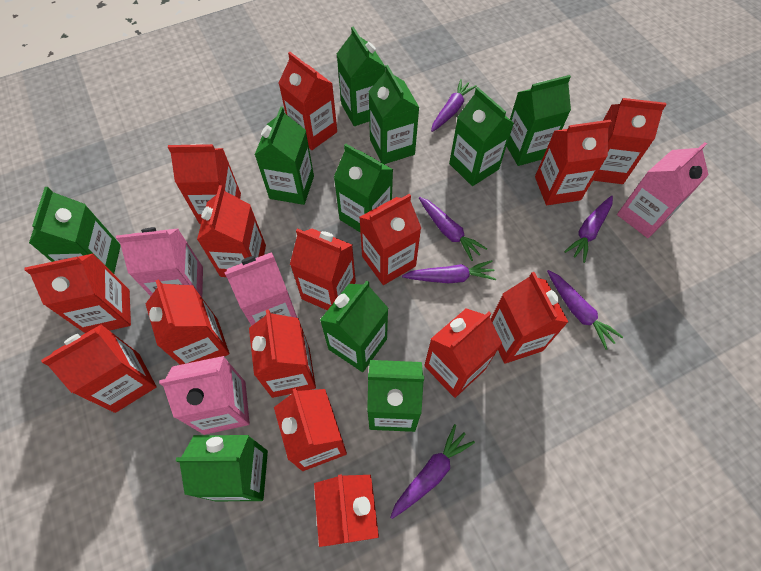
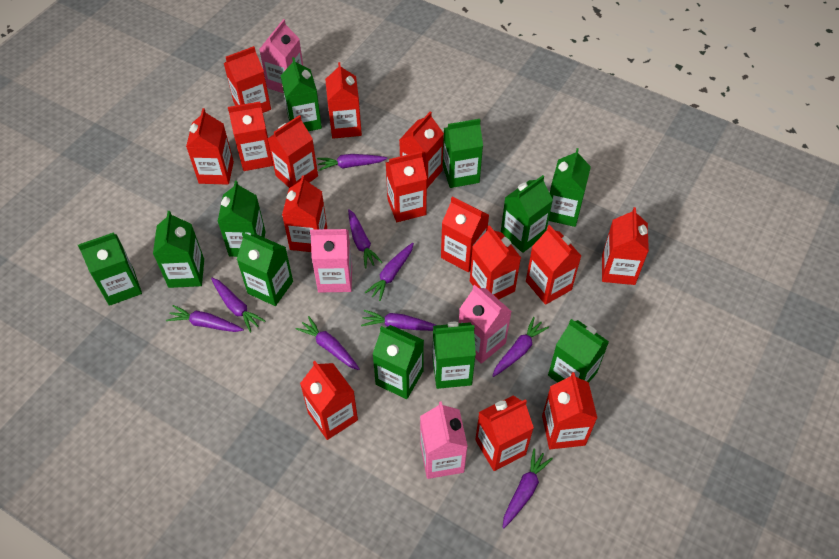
green carton: 10 -> 11
purple carrot: 6 -> 9

